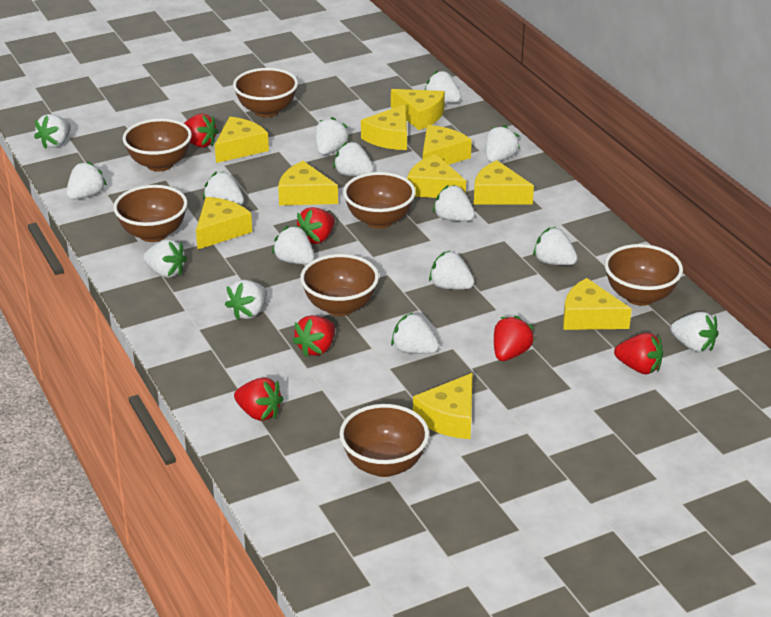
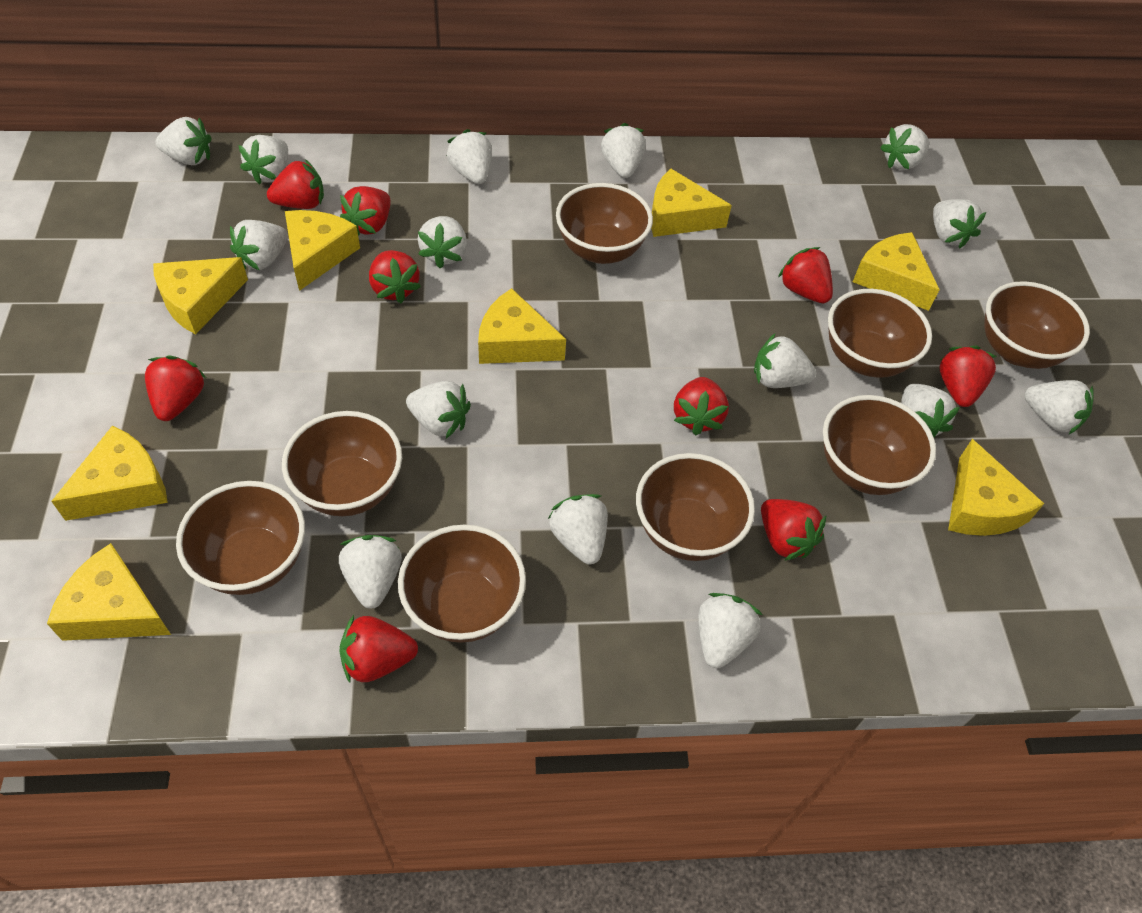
brown bowl: 7 -> 8
red strawberry: 6 -> 9
yellow cheese: 10 -> 8

